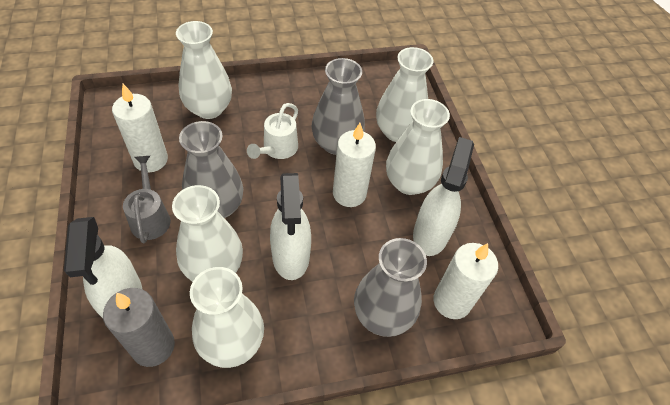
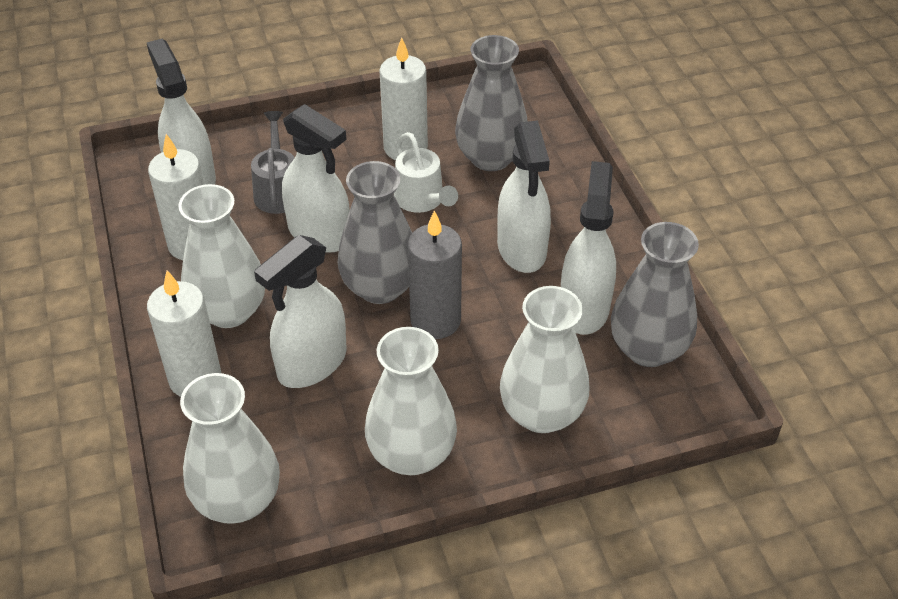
white spray bottle: 3 -> 5
white vase: 5 -> 4

